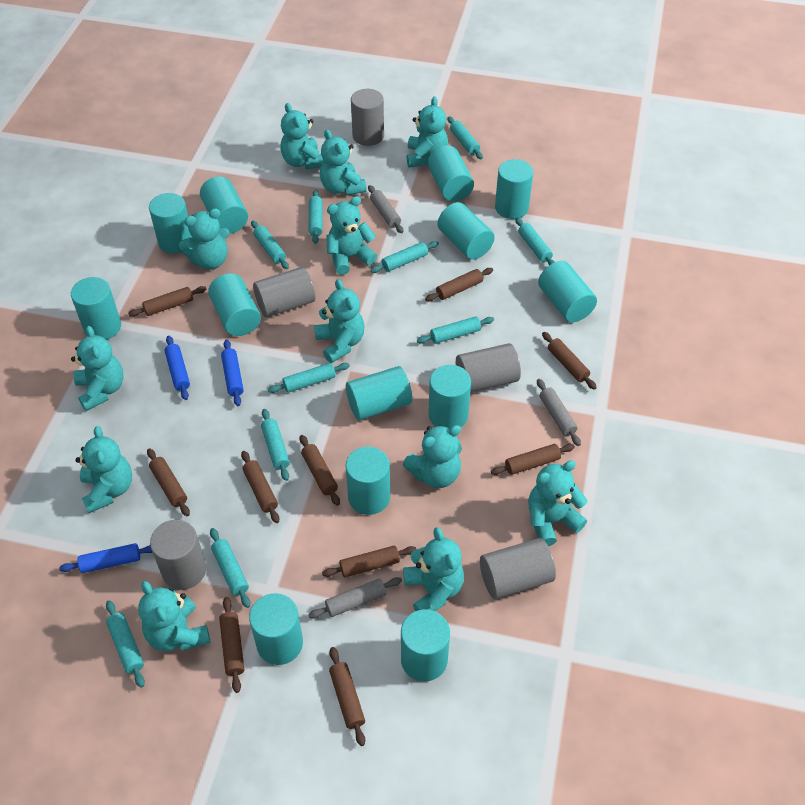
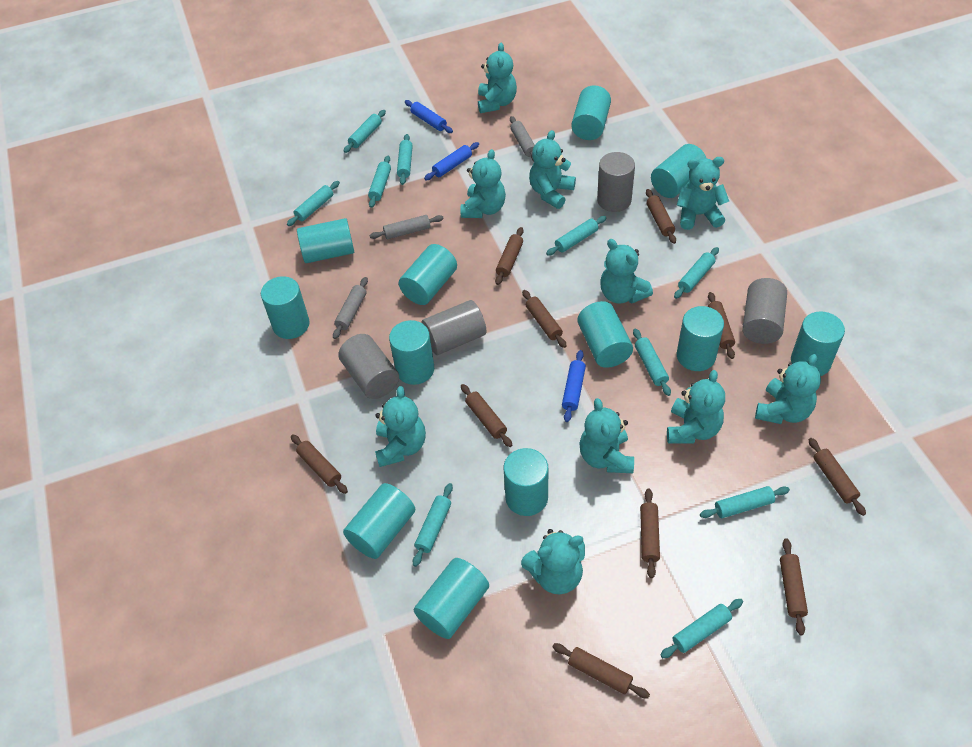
grey cylinder: 5 -> 4
turquoise cylinder: 13 -> 12
turquoise teddy bear: 12 -> 10

